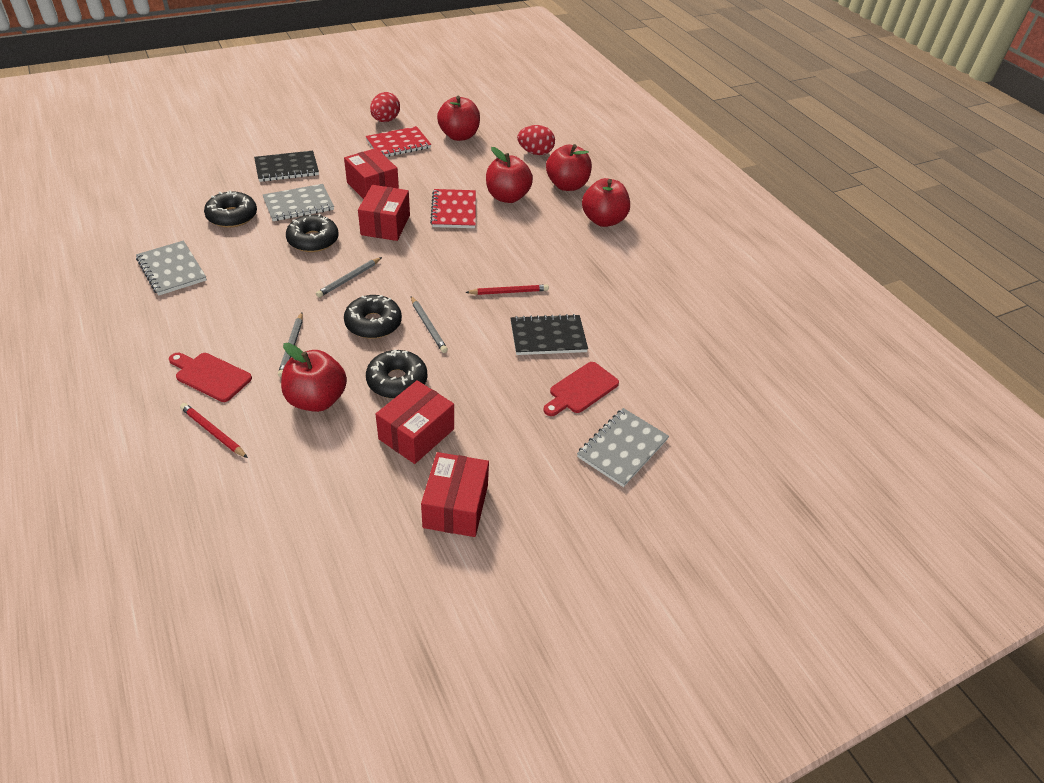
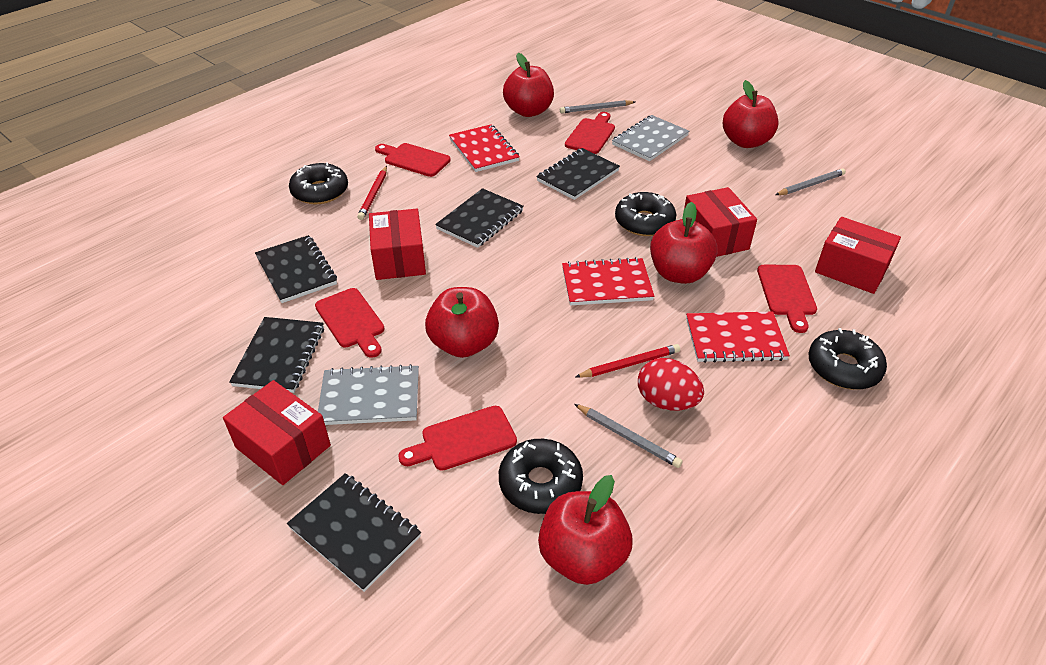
black notebook: 2 -> 5
grey notebook: 3 -> 2
red cutting board: 2 -> 5
red egg: 2 -> 1
red notebook: 2 -> 3

